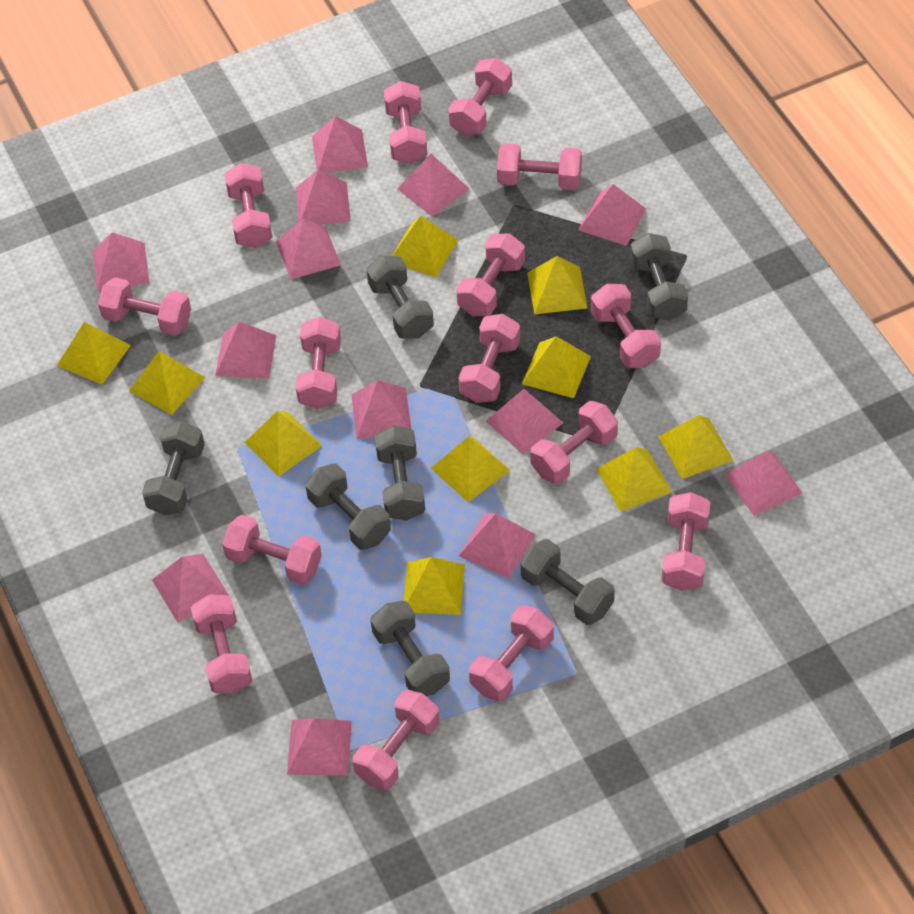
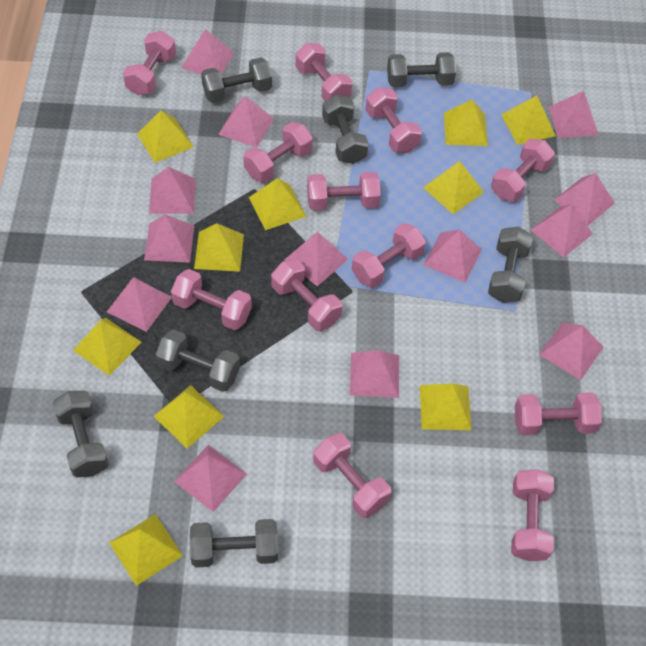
pink dumbbell: 15 -> 12

